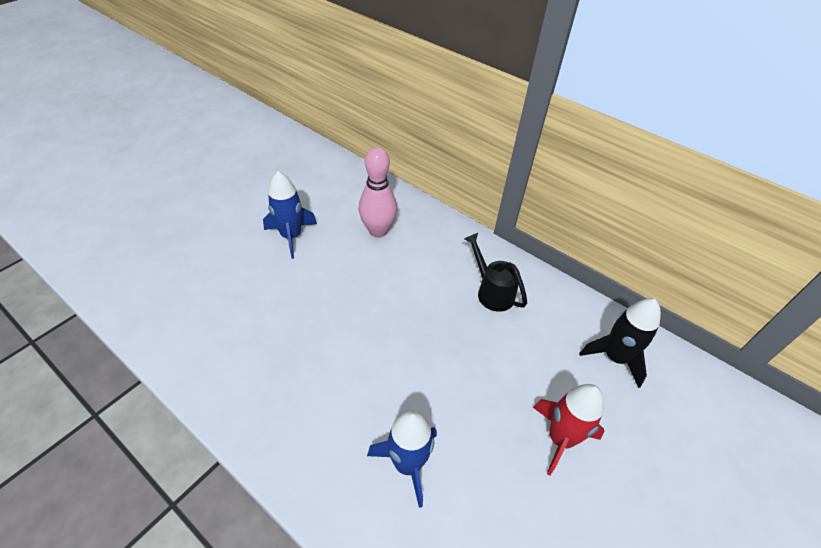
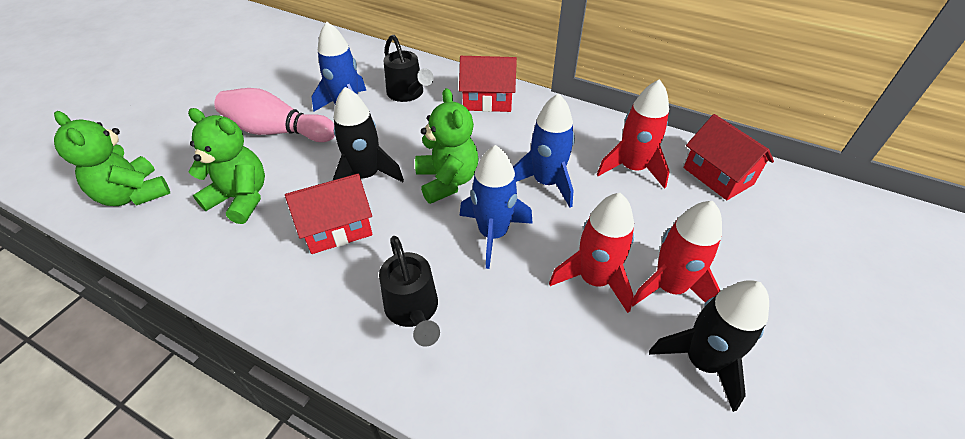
black rocket: 1 -> 2
black watering can: 1 -> 2
blue rocket: 2 -> 3
green teddy bear: 0 -> 3
red house: 0 -> 3
red rocket: 1 -> 3

